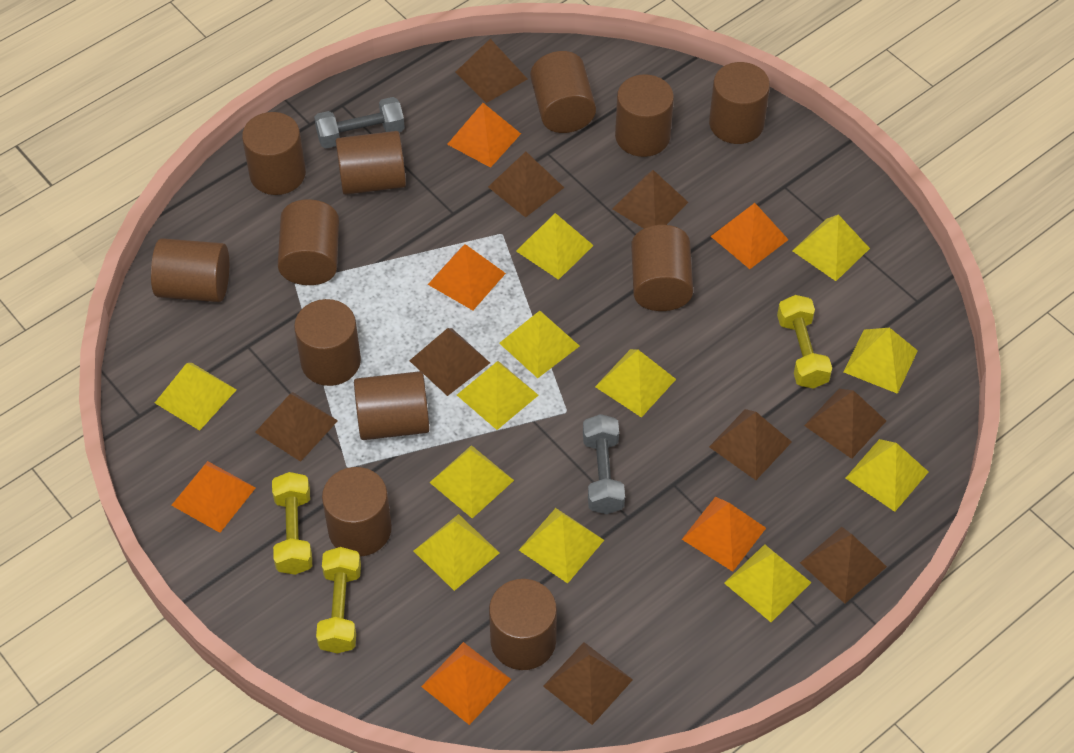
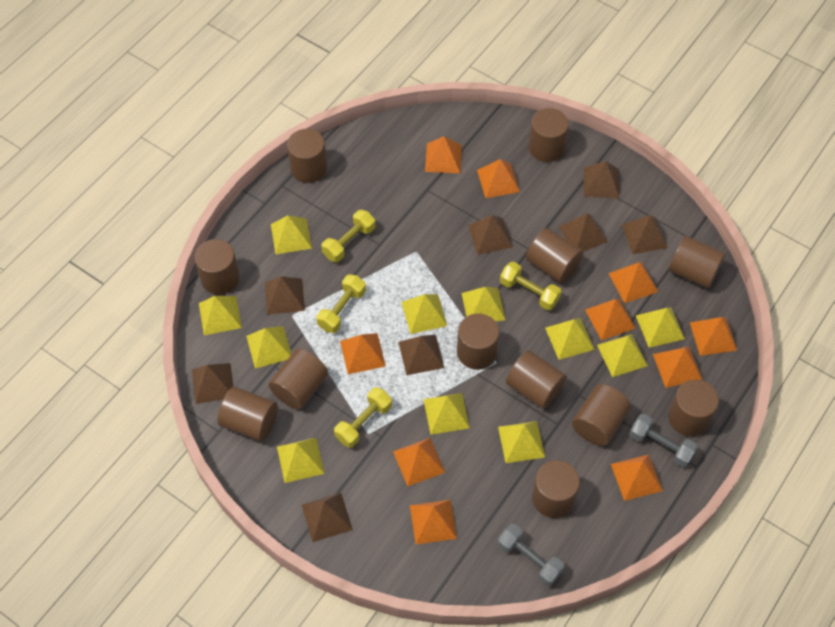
brown pyramid: 9 -> 8
orange pyramid: 6 -> 10
yellow dumbbell: 3 -> 4
yellow pyramid: 12 -> 11

